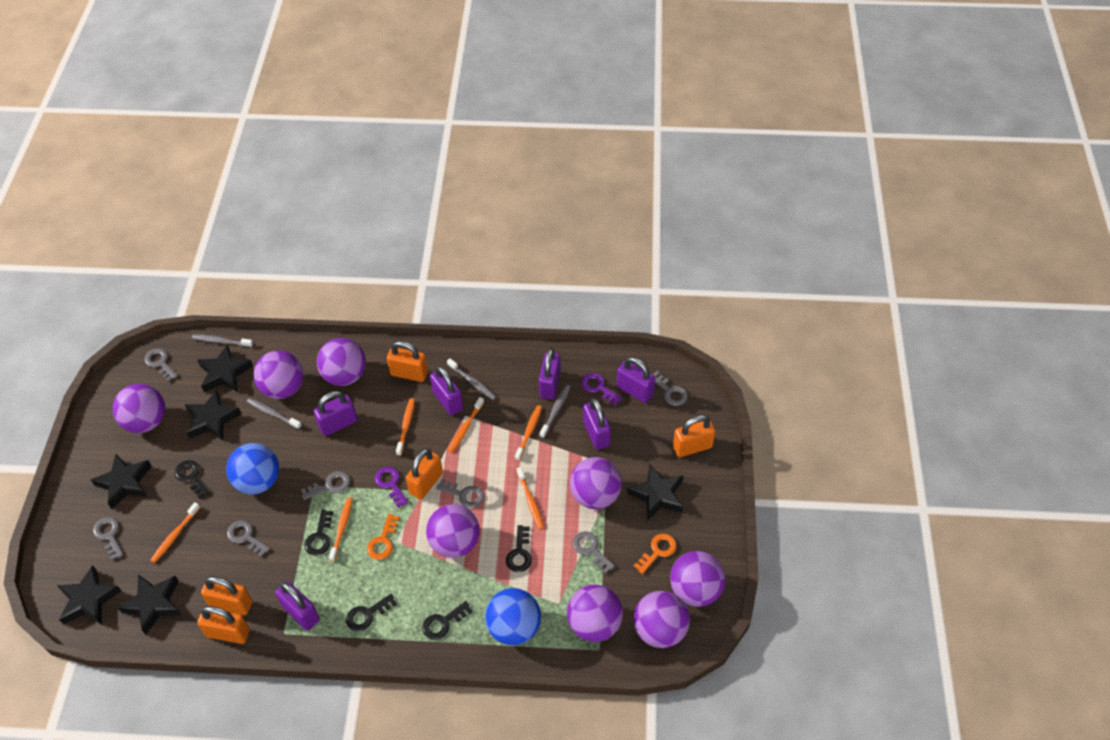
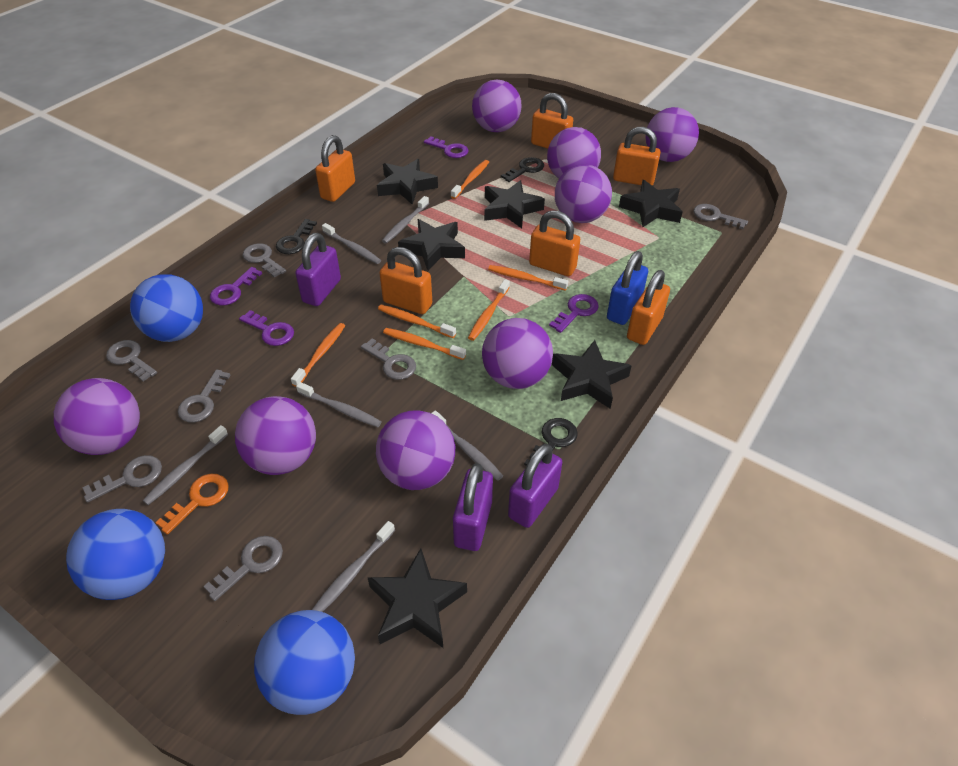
black key: 5 -> 3
blue ball: 2 -> 3
blue padlock: 0 -> 1
grey toothbrush: 4 -> 6
orange key: 2 -> 1
orange padlock: 5 -> 6
purple key: 2 -> 4
purple padlock: 6 -> 3

